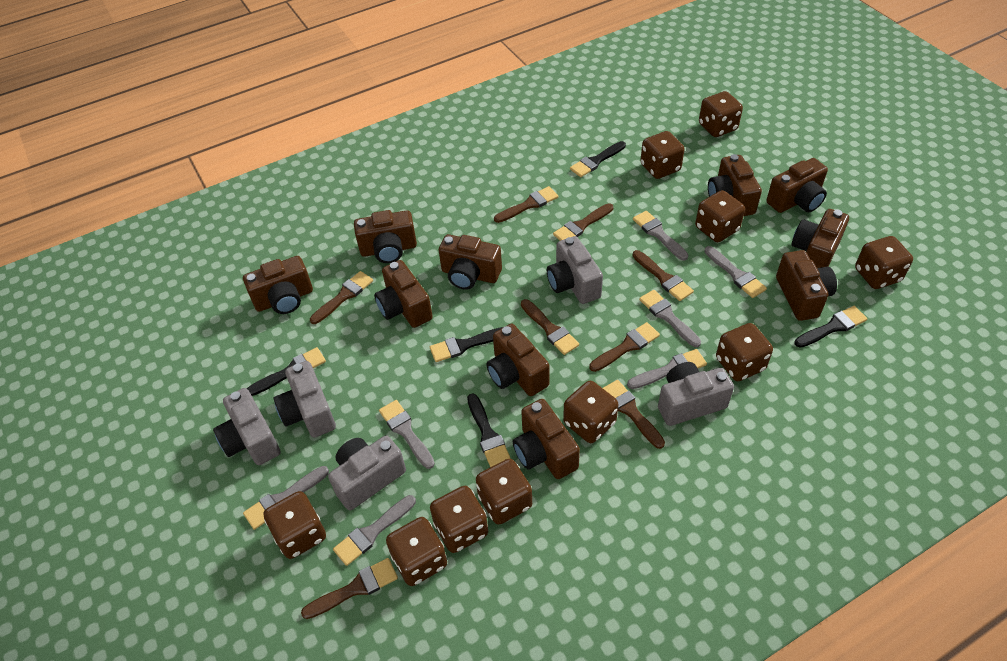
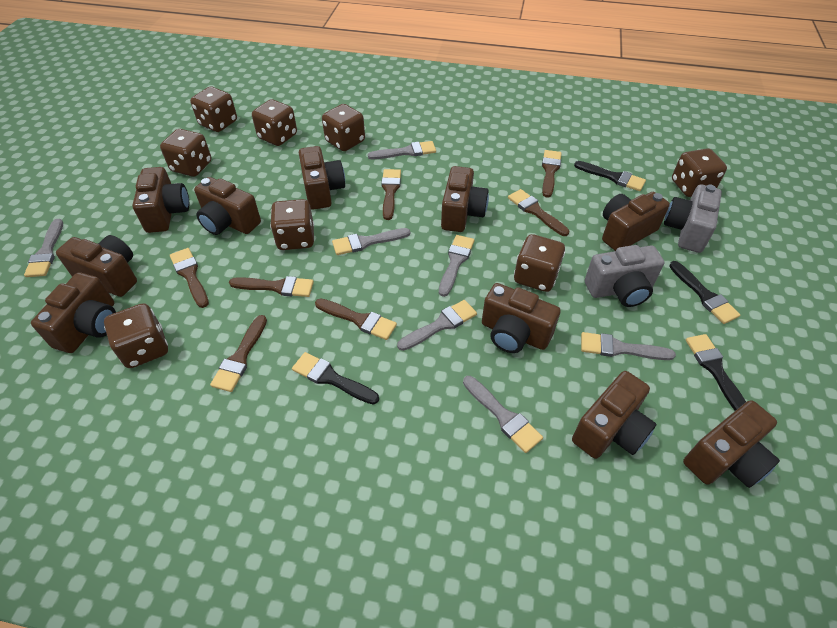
black brush: 5 -> 4
brown brush: 8 -> 7
brown dice: 10 -> 8
grey camera: 5 -> 2

